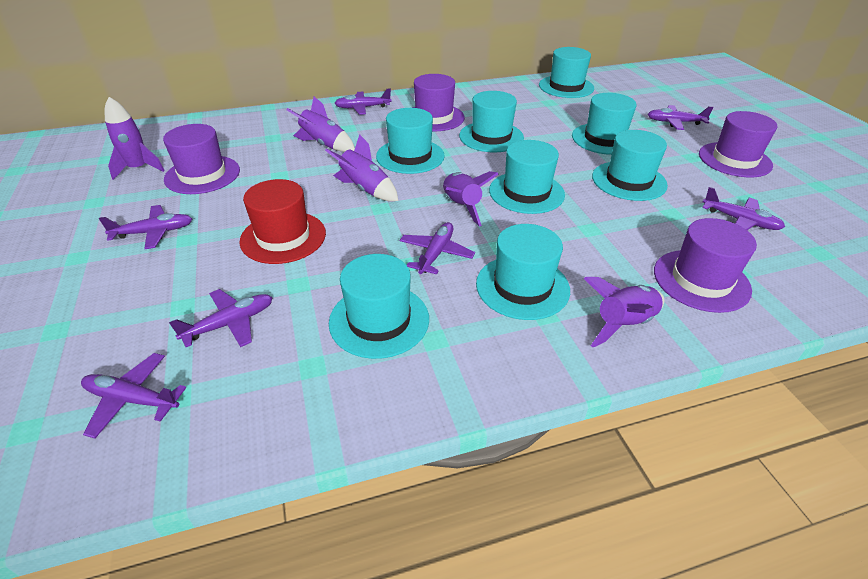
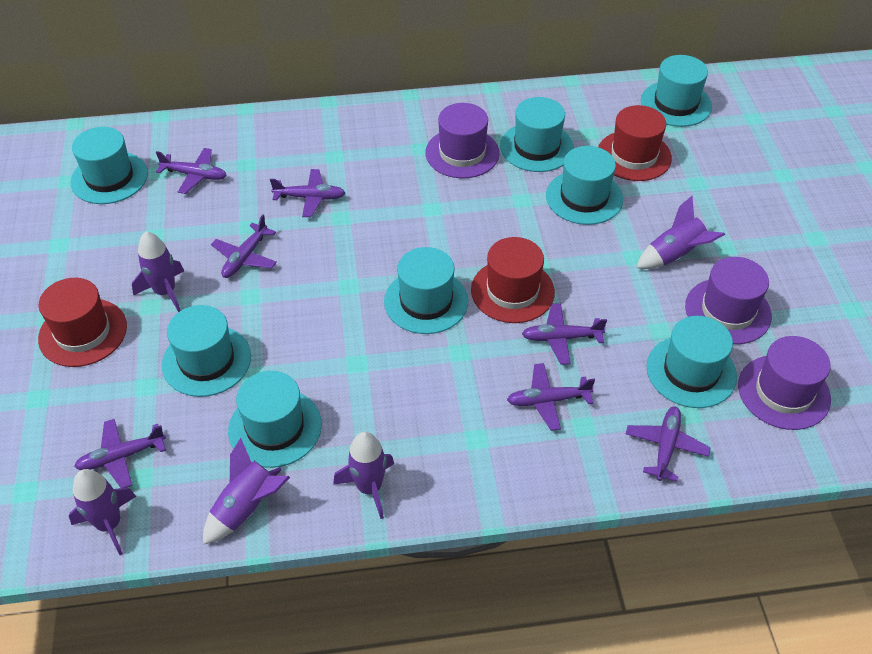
purple hat: 4 -> 3
red hat: 1 -> 3

